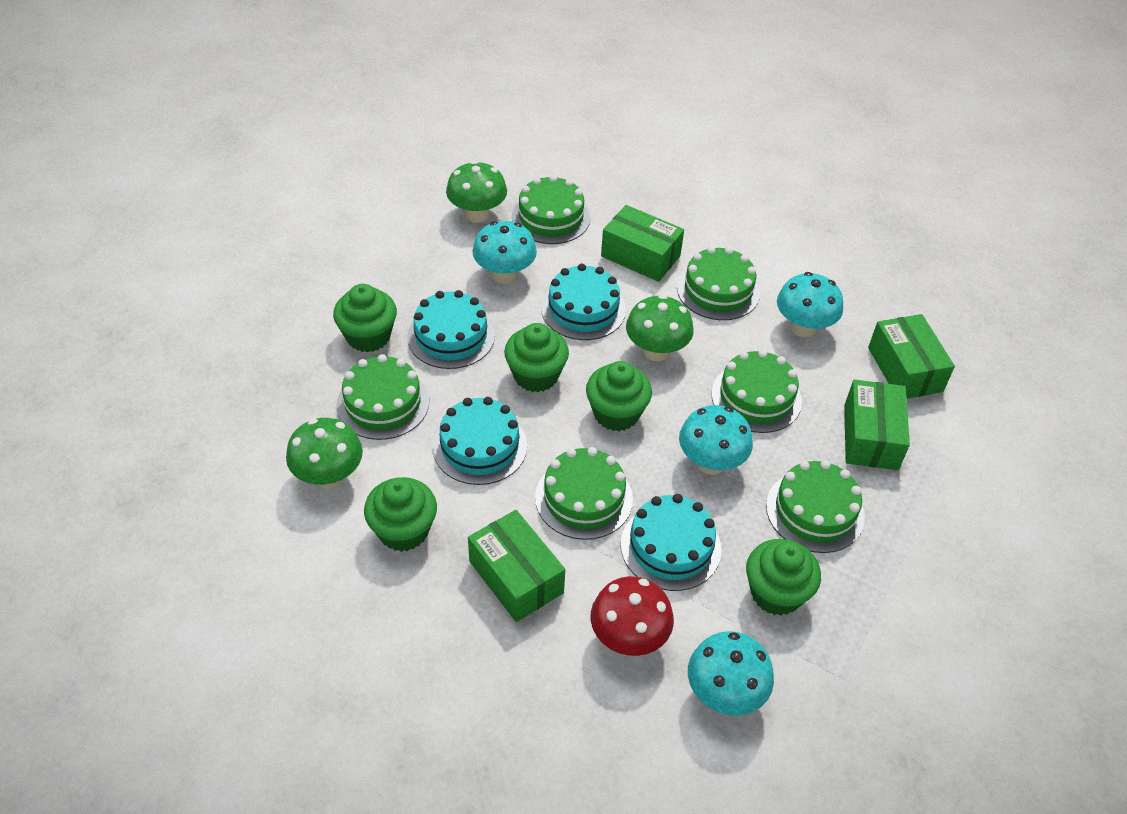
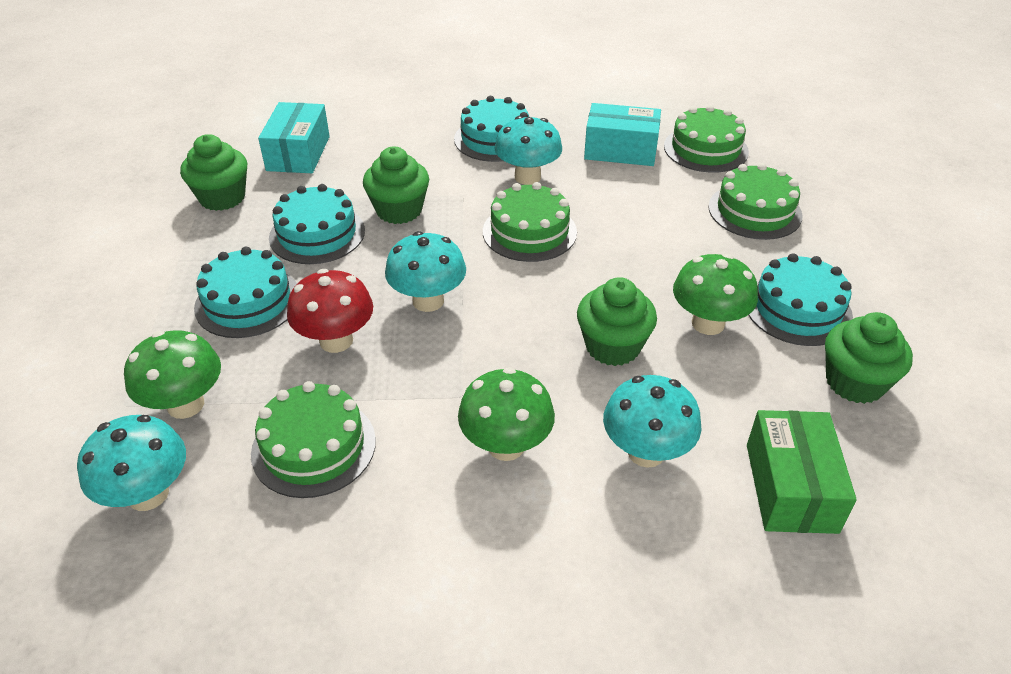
green box: 4 -> 1
green cake: 6 -> 4
green cupcake: 5 -> 4
turquoise box: 0 -> 2

